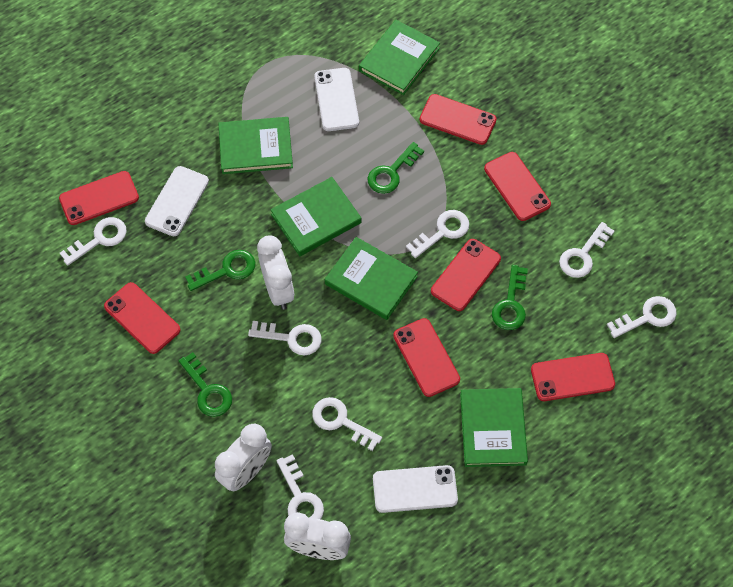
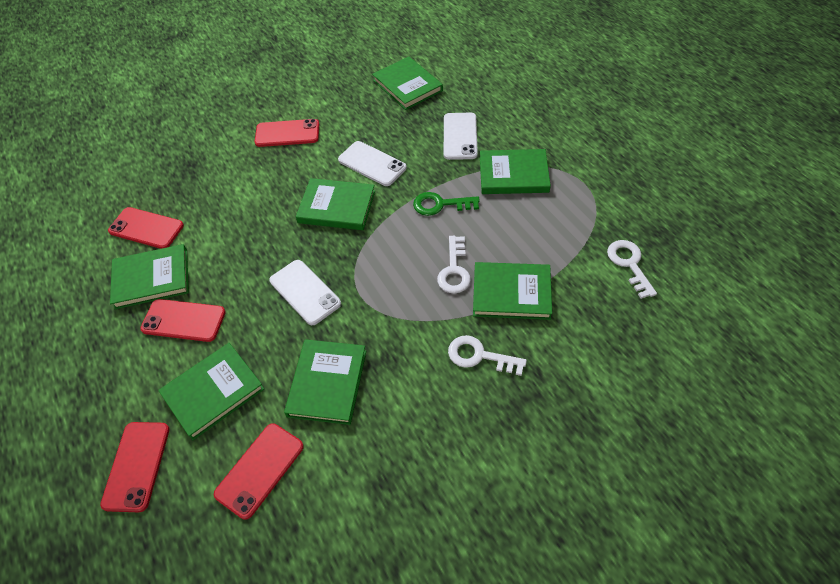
green book: 5 -> 7
green key: 4 -> 1
red phone: 7 -> 5
white clock: 3 -> 0
white key: 7 -> 3

